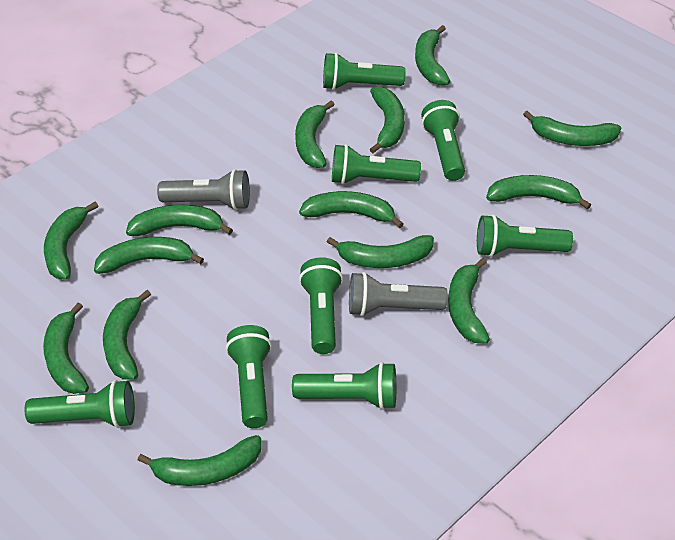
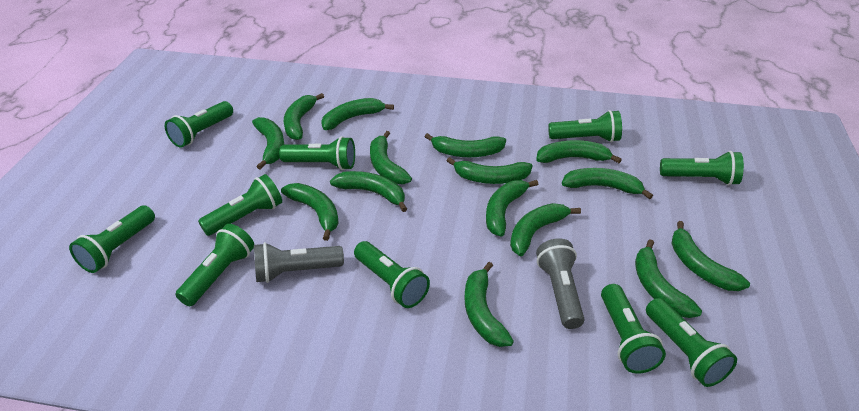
green banana: 14 -> 15
green flashlight: 8 -> 10

